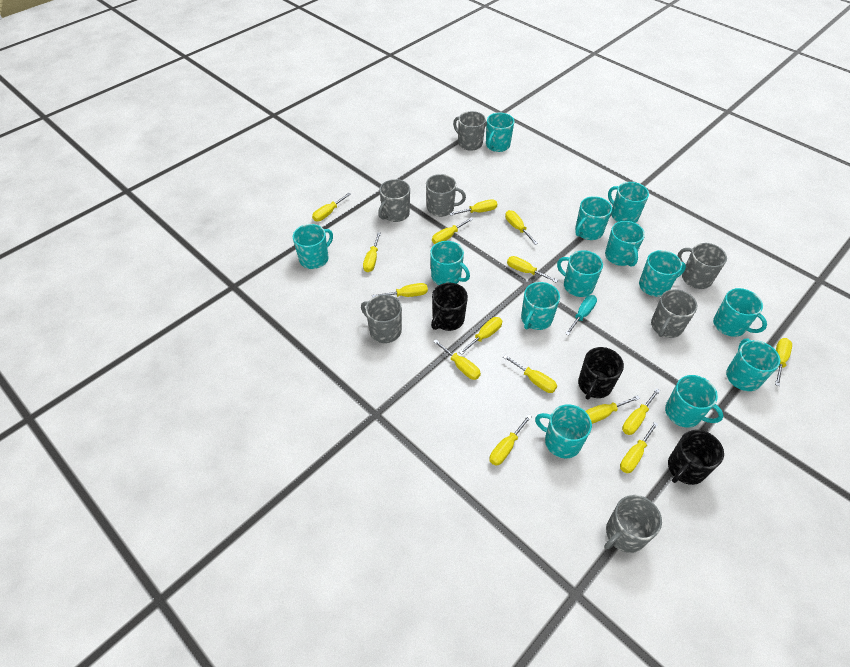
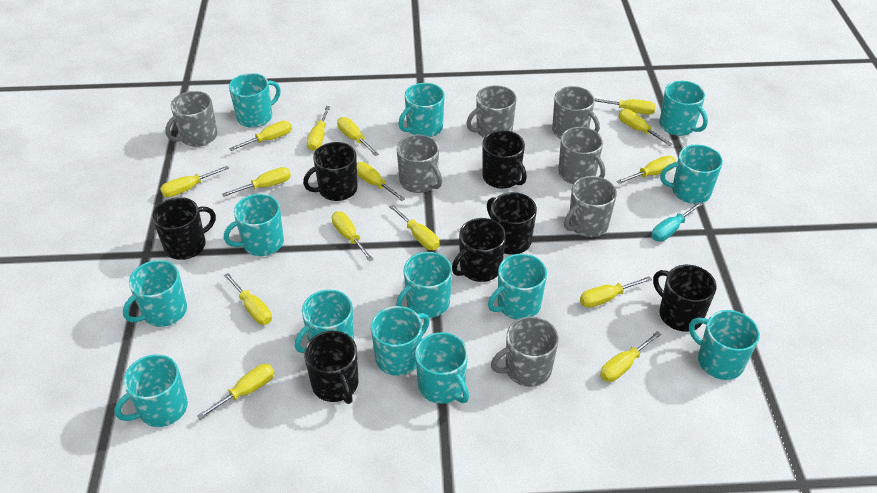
black mug: 3 -> 7

